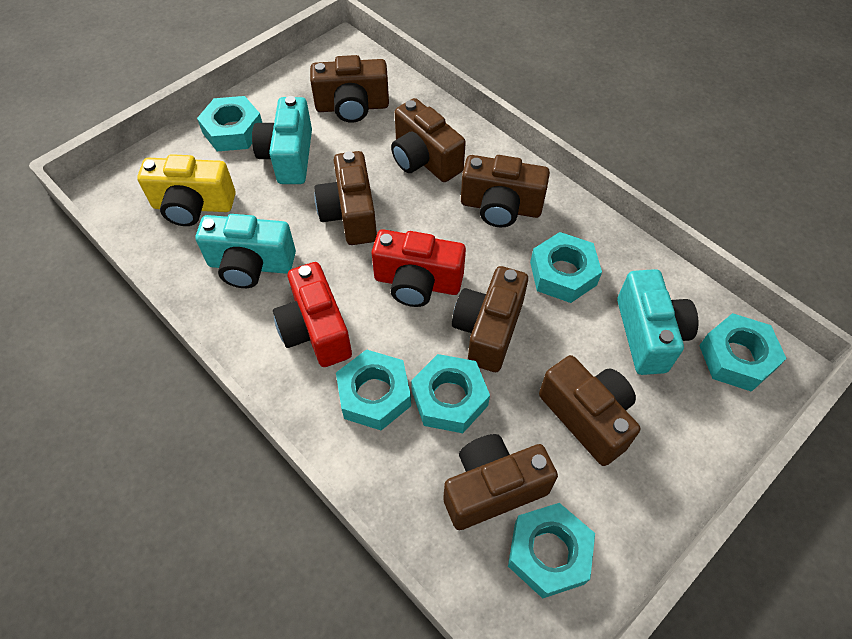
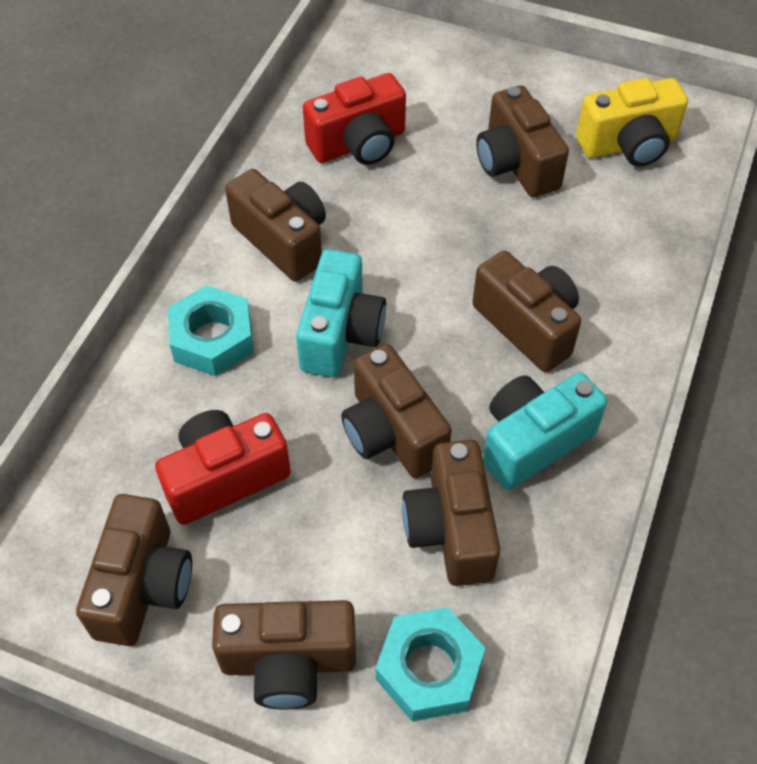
turquoise camera: 3 -> 2
turquoise nut: 6 -> 2

